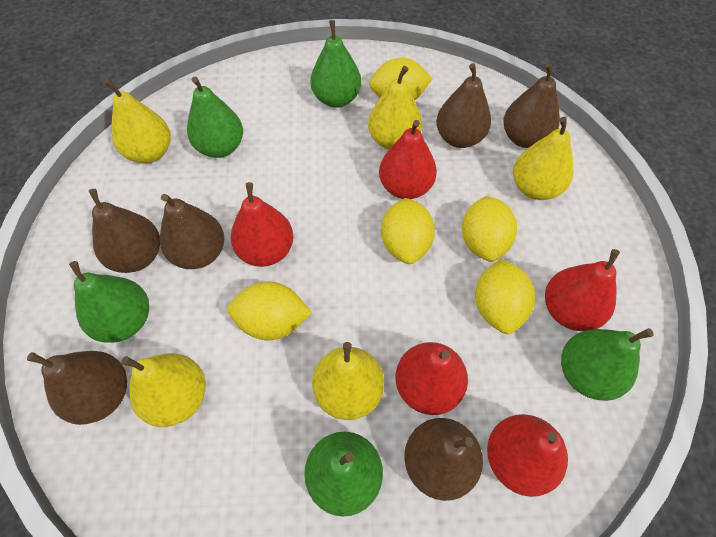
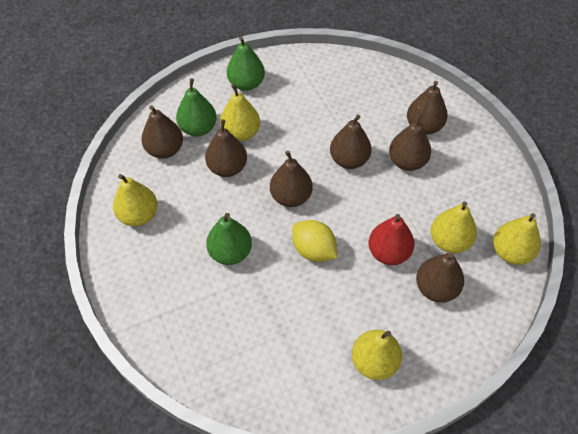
brown pear: 6 -> 7
green pear: 5 -> 3
red pear: 5 -> 1
yellow lemon: 5 -> 1

